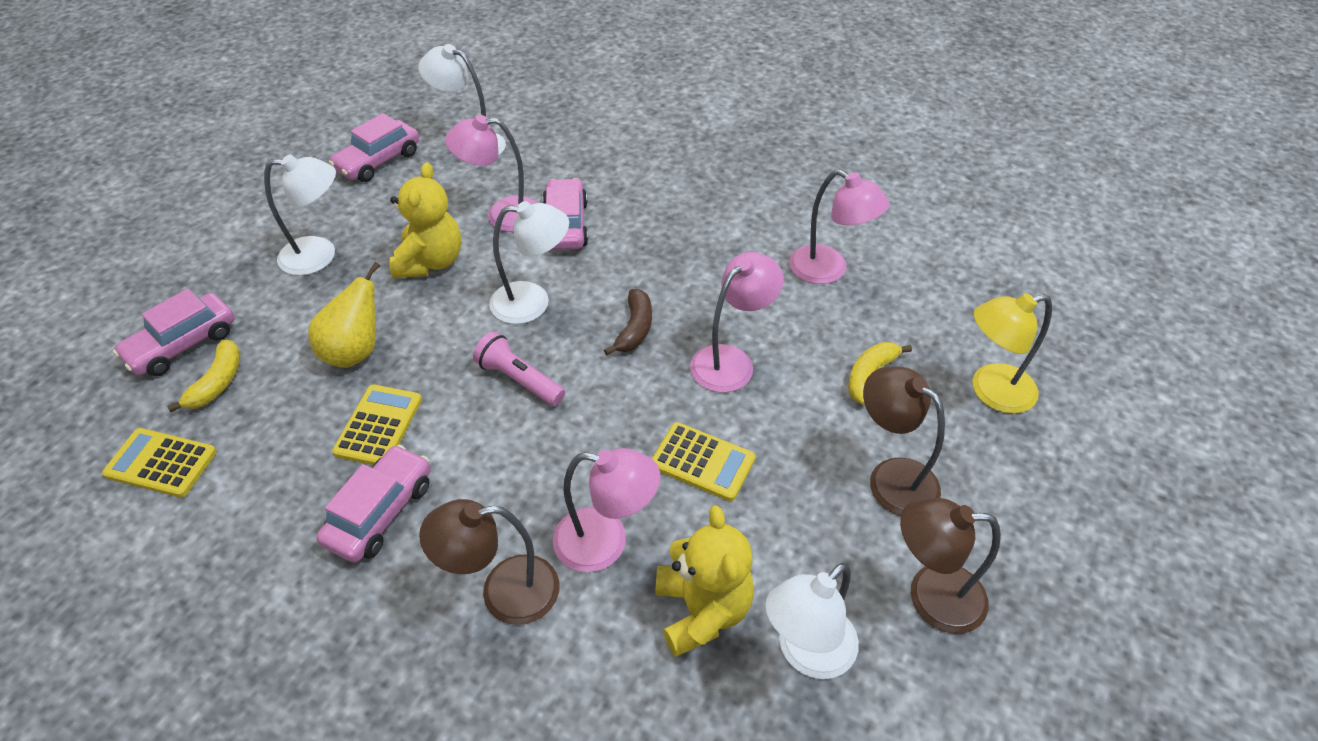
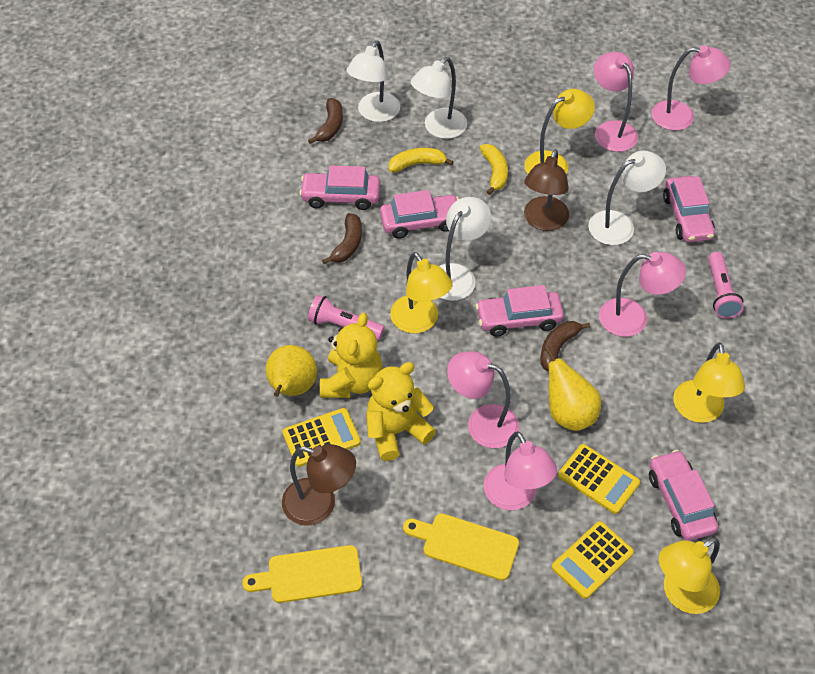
brown banana: 1 -> 3
brown lamp: 3 -> 2
pink car: 4 -> 5
pink flashlight: 1 -> 2
pink lamp: 4 -> 5
yellow cutting board: 0 -> 2
yellow lamp: 1 -> 4
yellow pear: 1 -> 2

